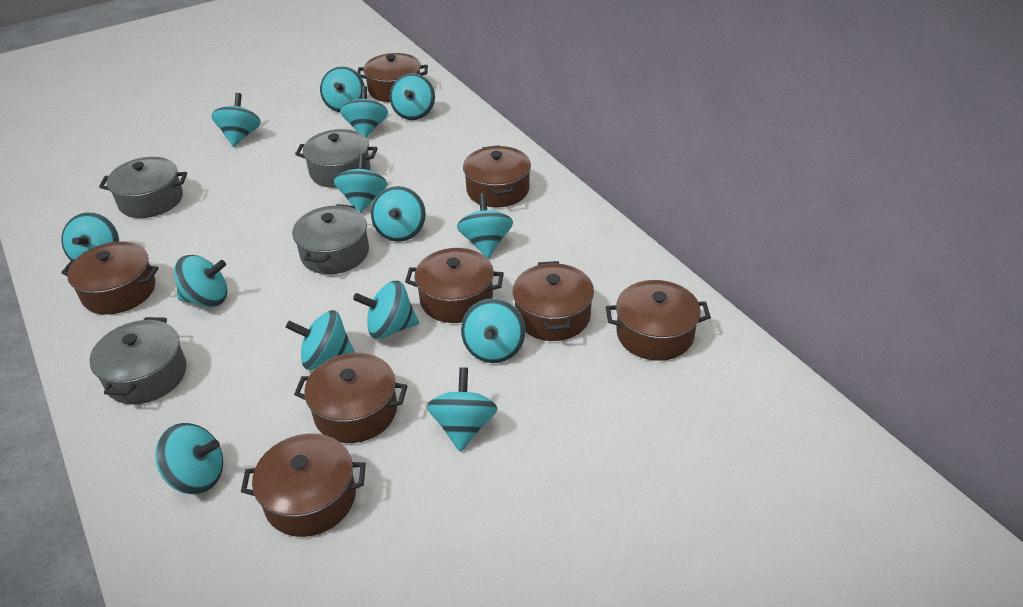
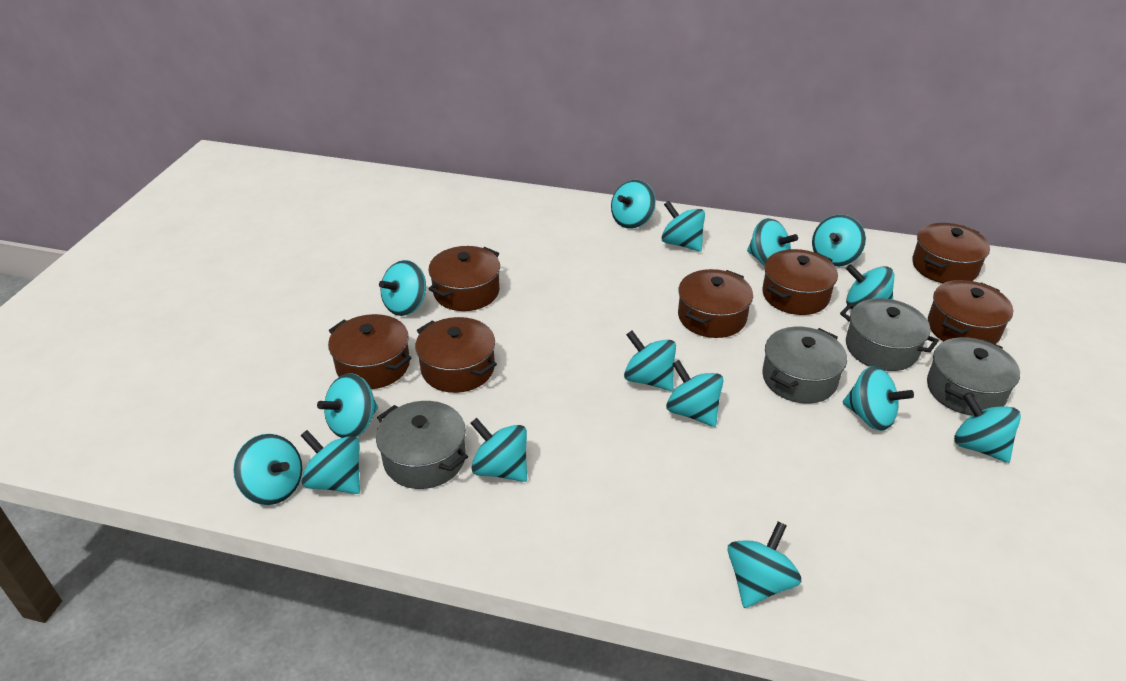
brown pot: 8 -> 7
turquoise spinning top: 14 -> 15

